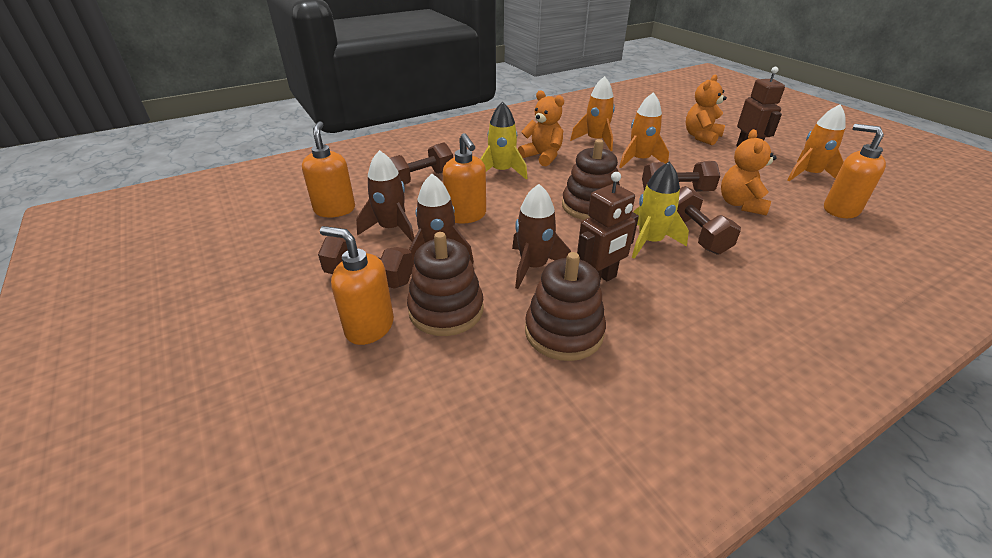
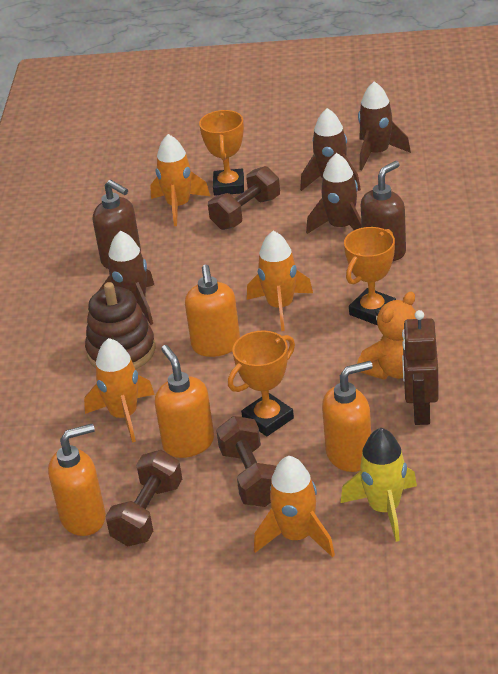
brown dumbbell: 4 -> 3
brown robot: 2 -> 1
brown rocket: 3 -> 4
brown soap dispenser: 0 -> 2
brown stacking toy: 3 -> 1
orange rocket: 3 -> 4
orange teddy bear: 3 -> 1
orange trophy: 0 -> 3
yellow rocket: 2 -> 1

